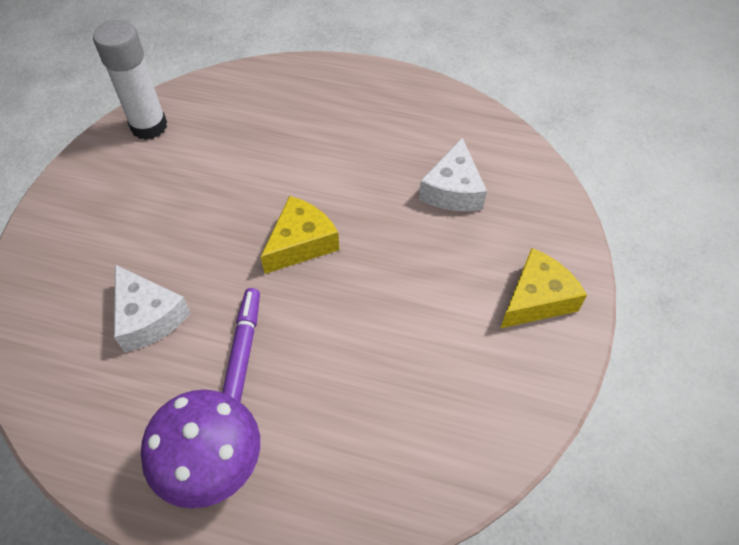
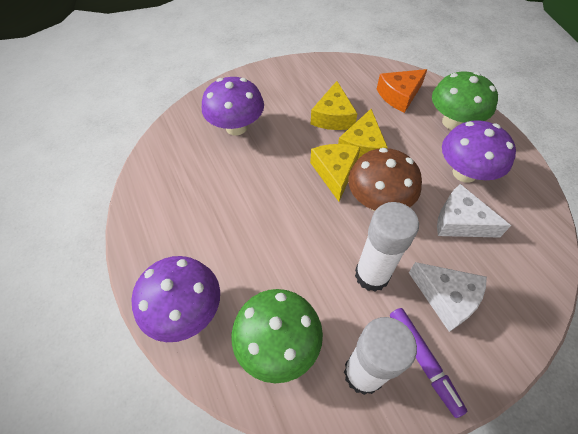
brown mushroom: 0 -> 1
green mushroom: 0 -> 2
orange cheese: 0 -> 1
purple mushroom: 1 -> 3
white glue stick: 1 -> 2
yellow cheese: 2 -> 3

